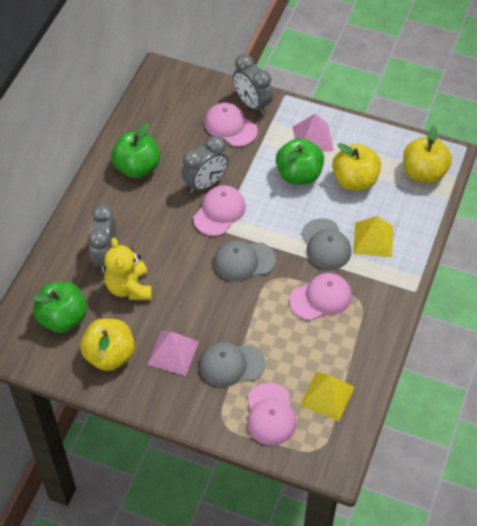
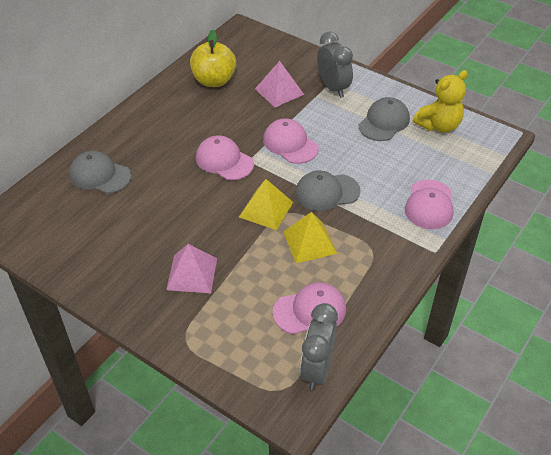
green apple: 3 -> 0
grey clock: 3 -> 2
yellow apple: 3 -> 1

